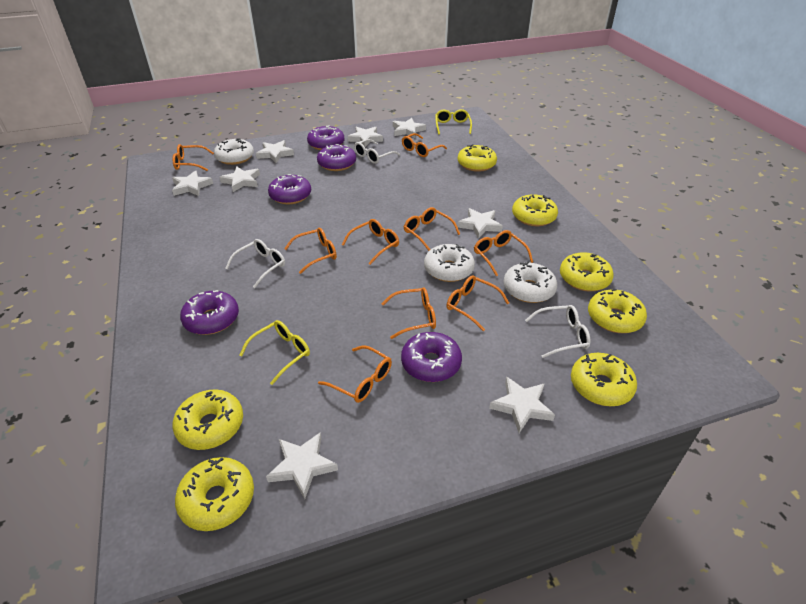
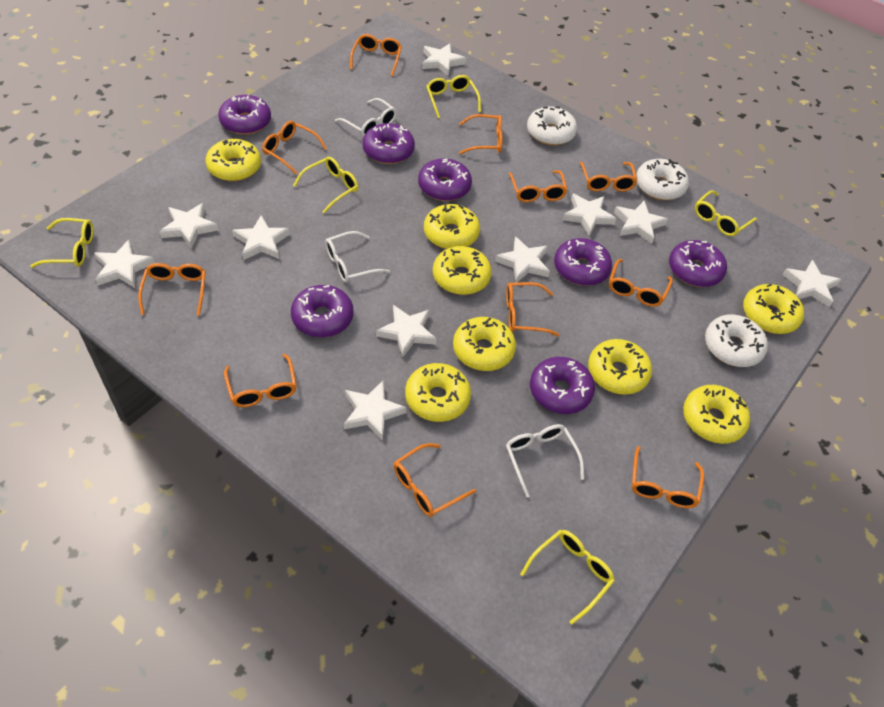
orange glasses: 9 -> 11
purple donut: 5 -> 7
white star: 8 -> 10
yellow donut: 7 -> 8
yellow glasses: 2 -> 5

